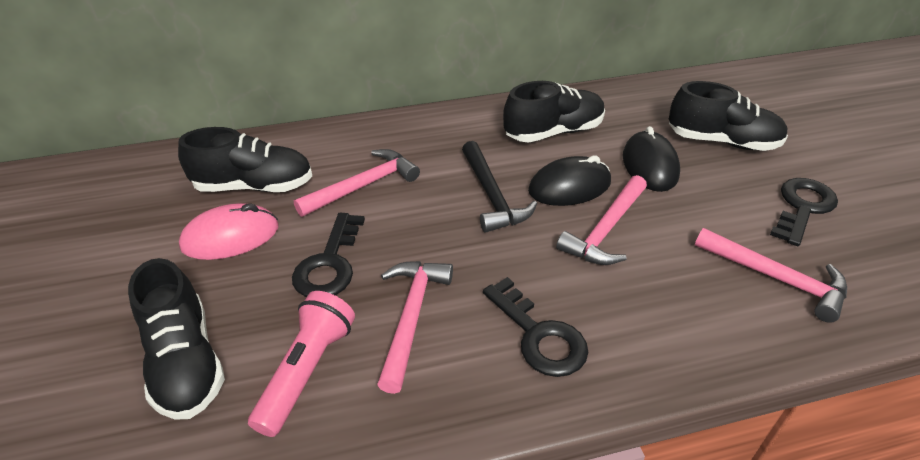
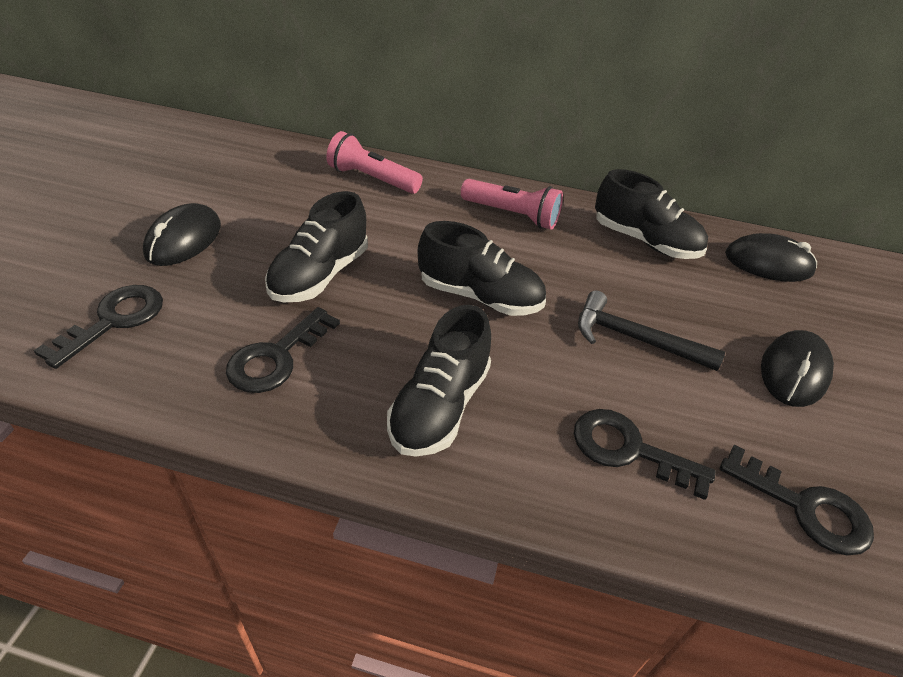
black key: 3 -> 4
black mouse: 2 -> 3
pink flashlight: 1 -> 2
pink hammer: 4 -> 0
pink mouse: 1 -> 0

